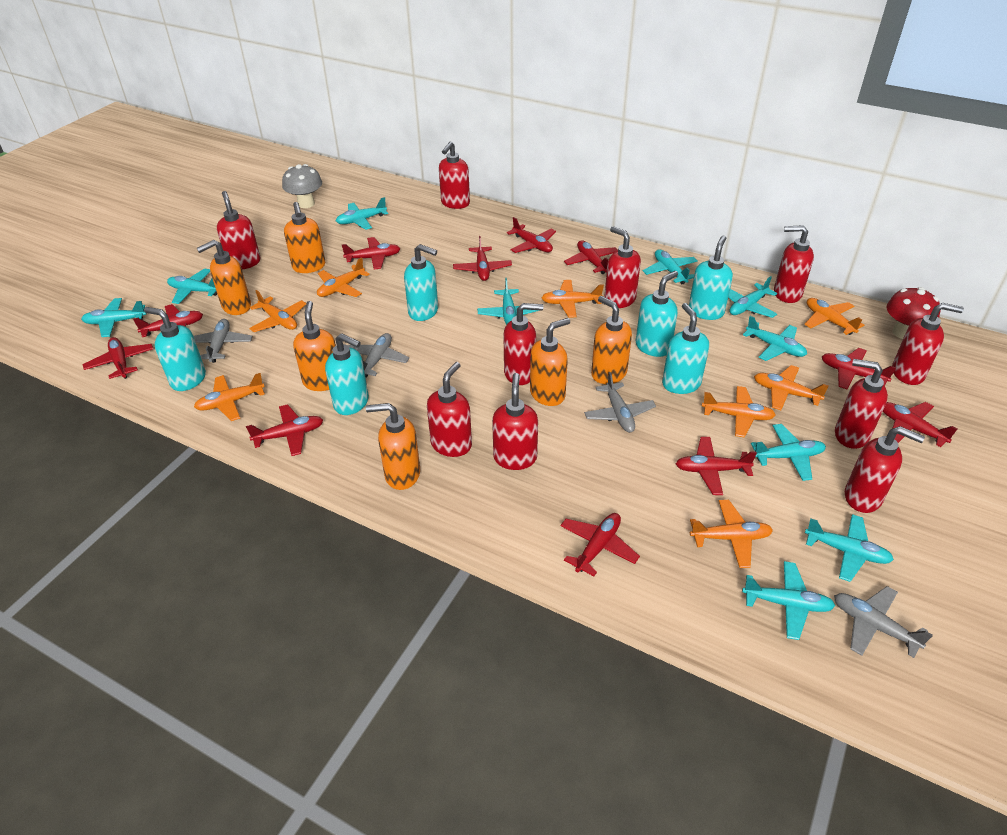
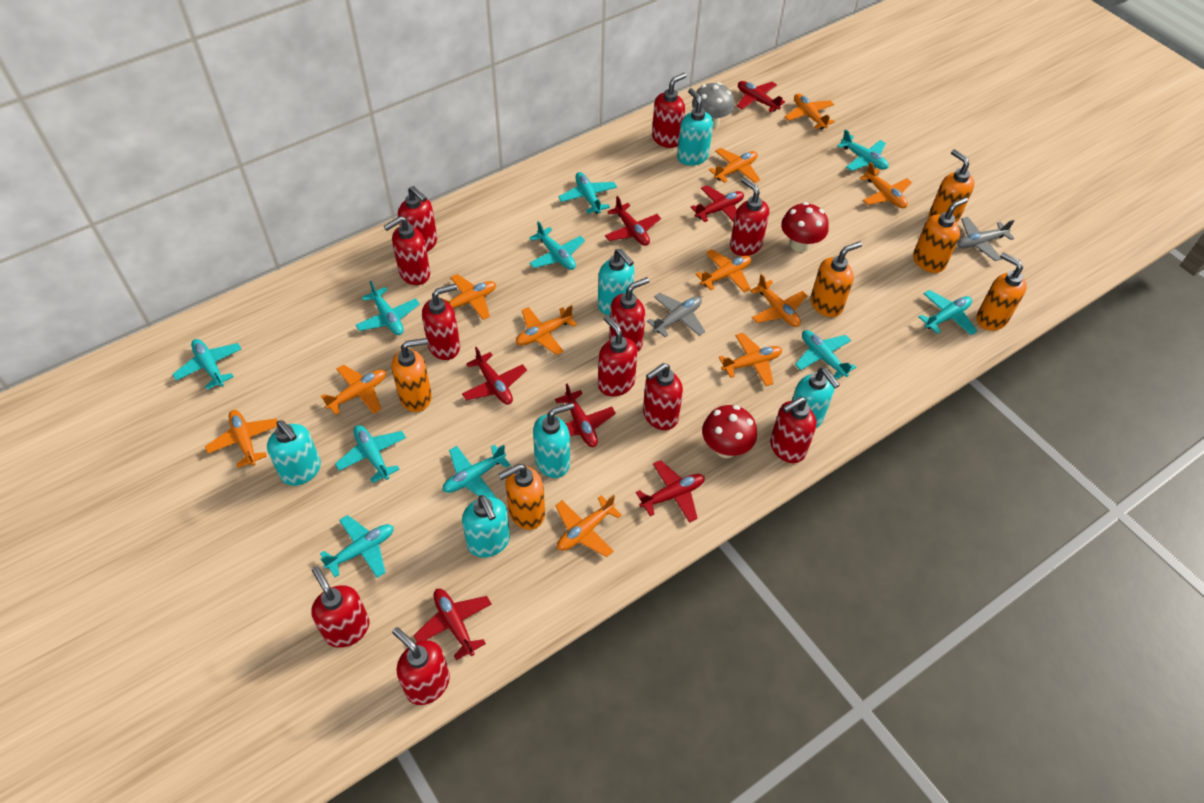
grey plane: 4 -> 2
orange plane: 8 -> 11
red mushroom: 1 -> 2
red plane: 11 -> 7
red soap dispenser: 10 -> 11

